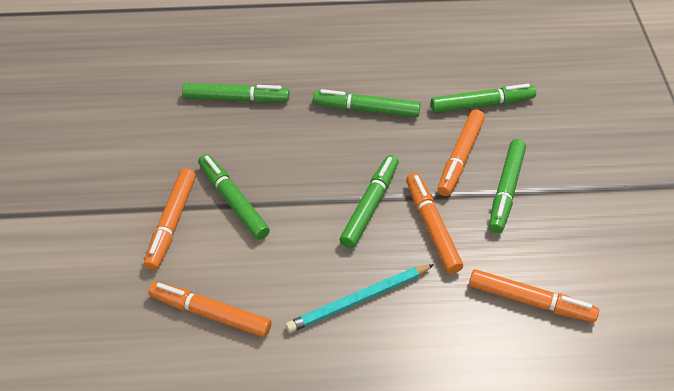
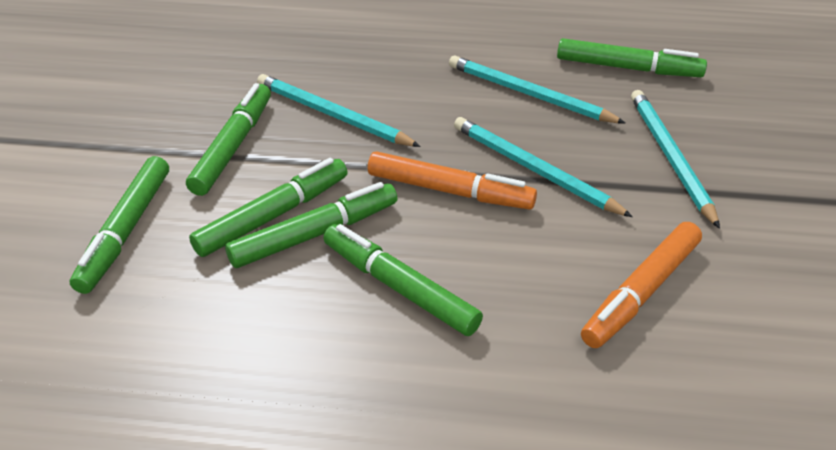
orange marker: 5 -> 2
turquoise pencil: 1 -> 4

